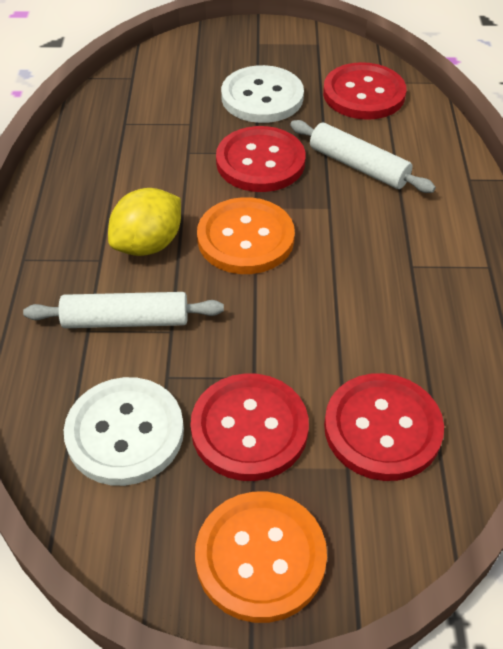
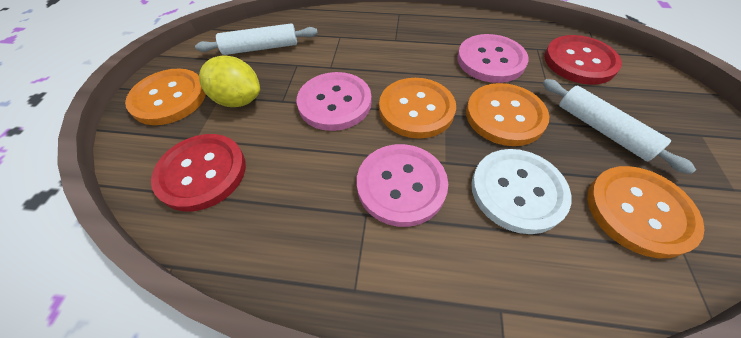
orange button: 2 -> 4
pink button: 0 -> 3
red button: 4 -> 2
white button: 2 -> 1

